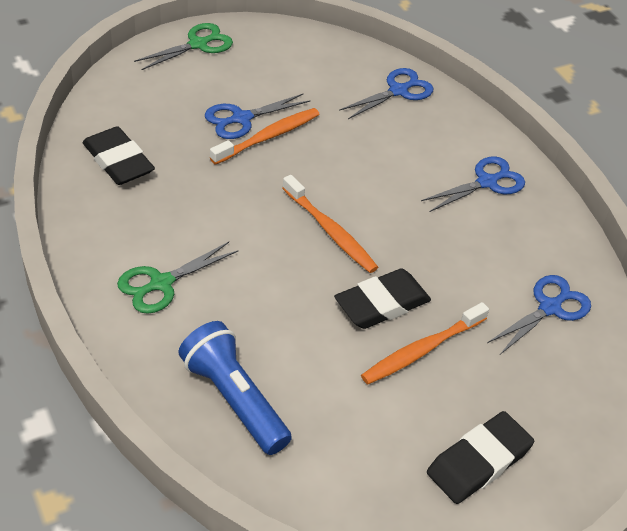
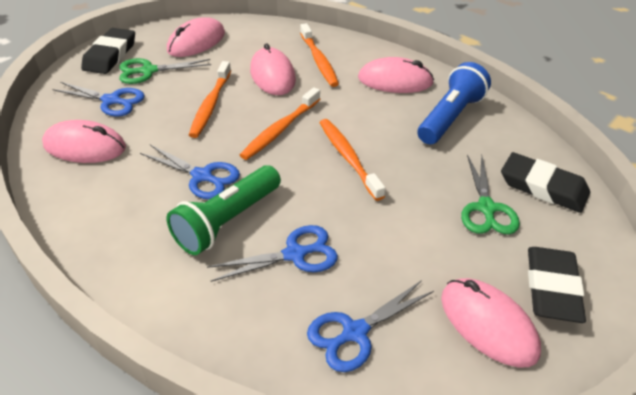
green flashlight: 0 -> 1
orange toothbrush: 3 -> 4
pink mouse: 0 -> 5

